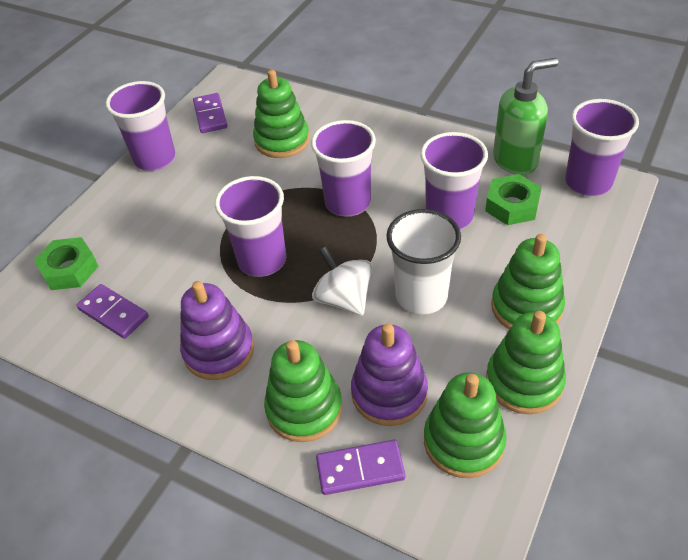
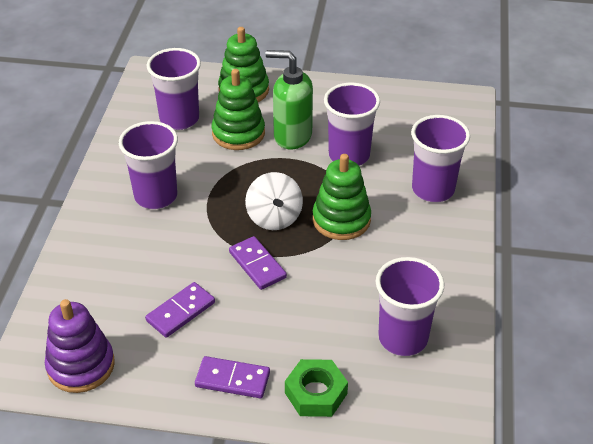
green nut: 2 -> 1
green stacking toy: 5 -> 3
purple stacking toy: 2 -> 1
white cup: 1 -> 0

